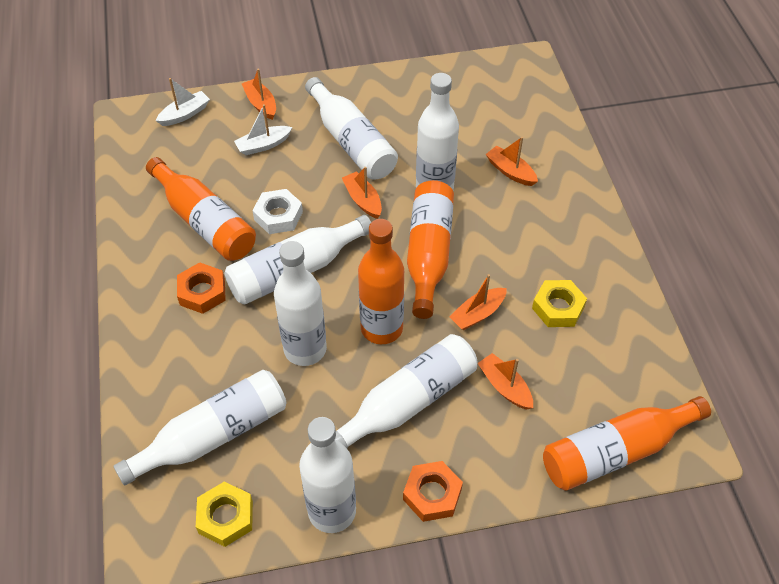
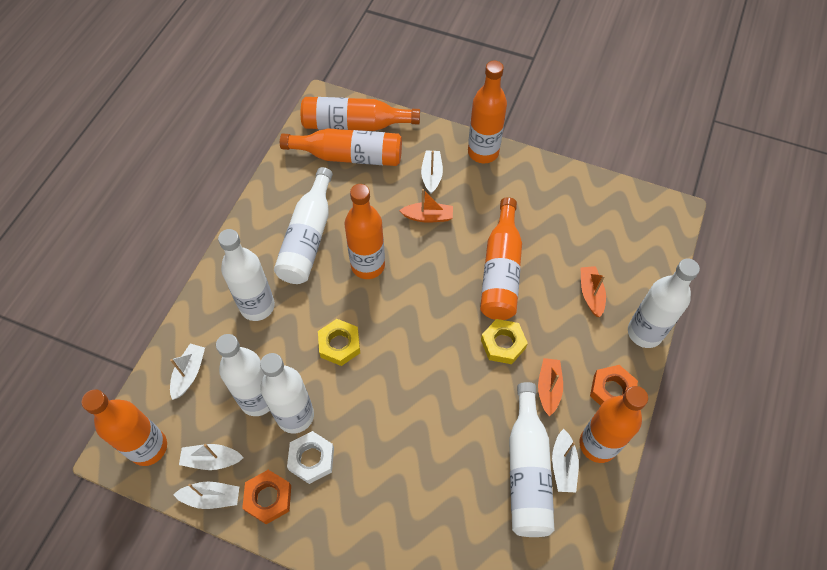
orange boat: 5 -> 3
orange bottle: 4 -> 7
white boat: 2 -> 5
white bottle: 7 -> 6

